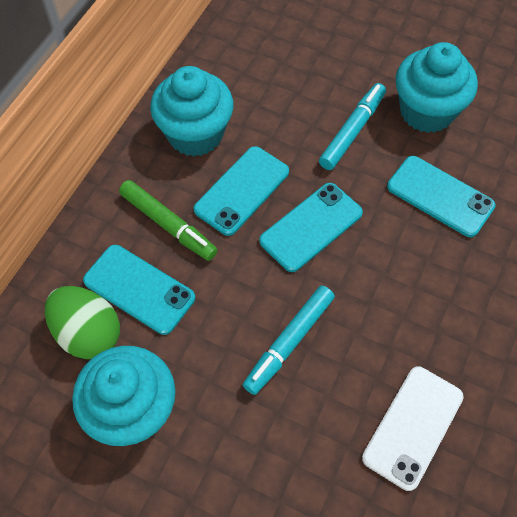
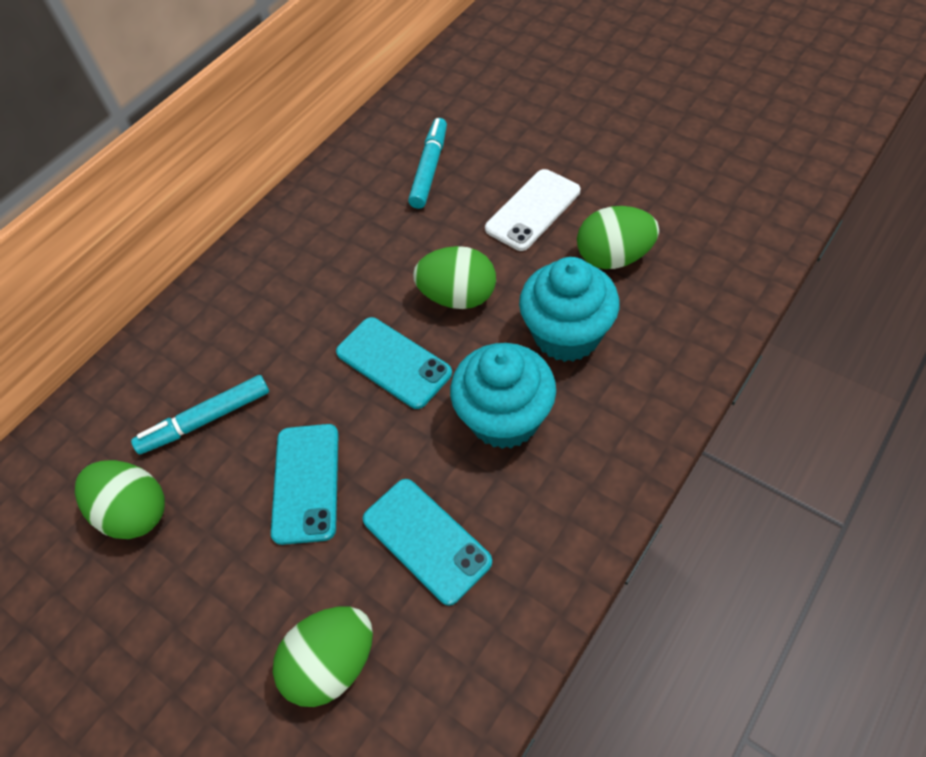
green egg: 1 -> 4
green marker: 1 -> 0
turquoise cupcake: 3 -> 2
turquoise phone: 4 -> 3

